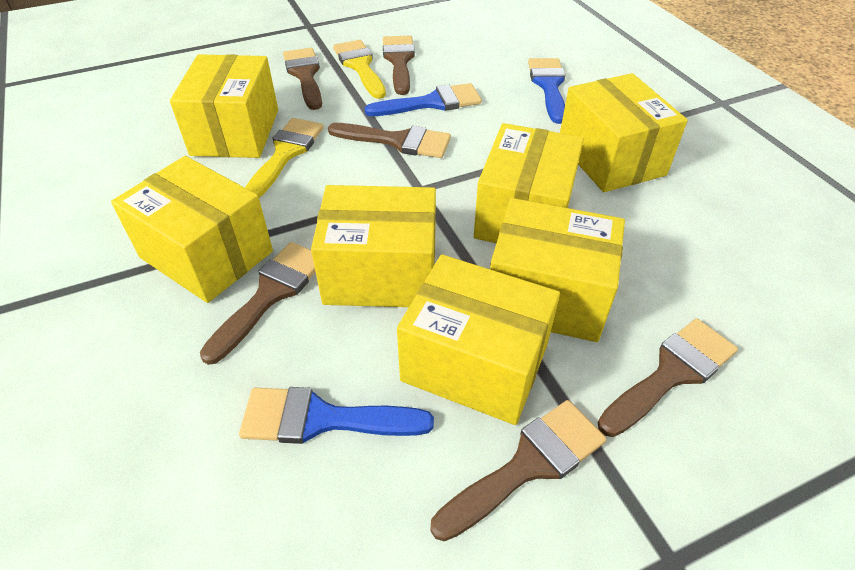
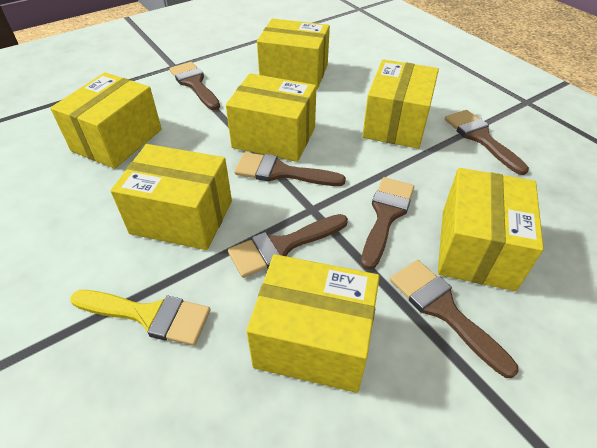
blue brush: 3 -> 0
yellow brush: 2 -> 1

